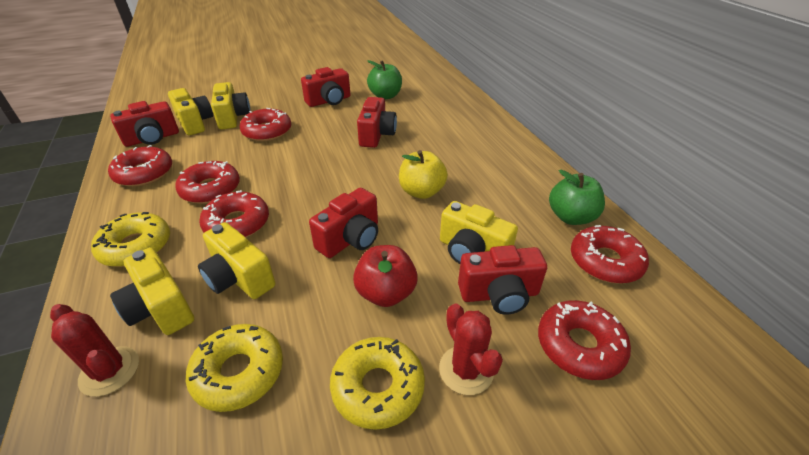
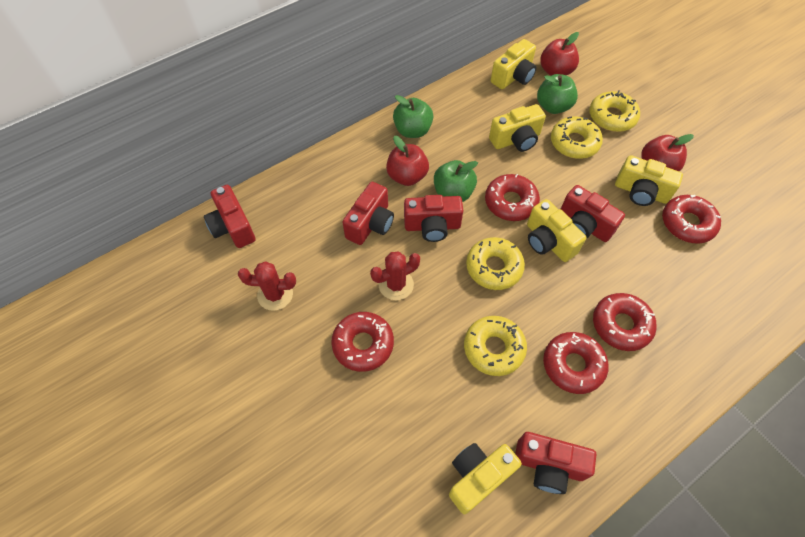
green apple: 2 -> 3
red apple: 1 -> 3
red donut: 6 -> 5
yellow apple: 1 -> 0
yellow donut: 3 -> 4

